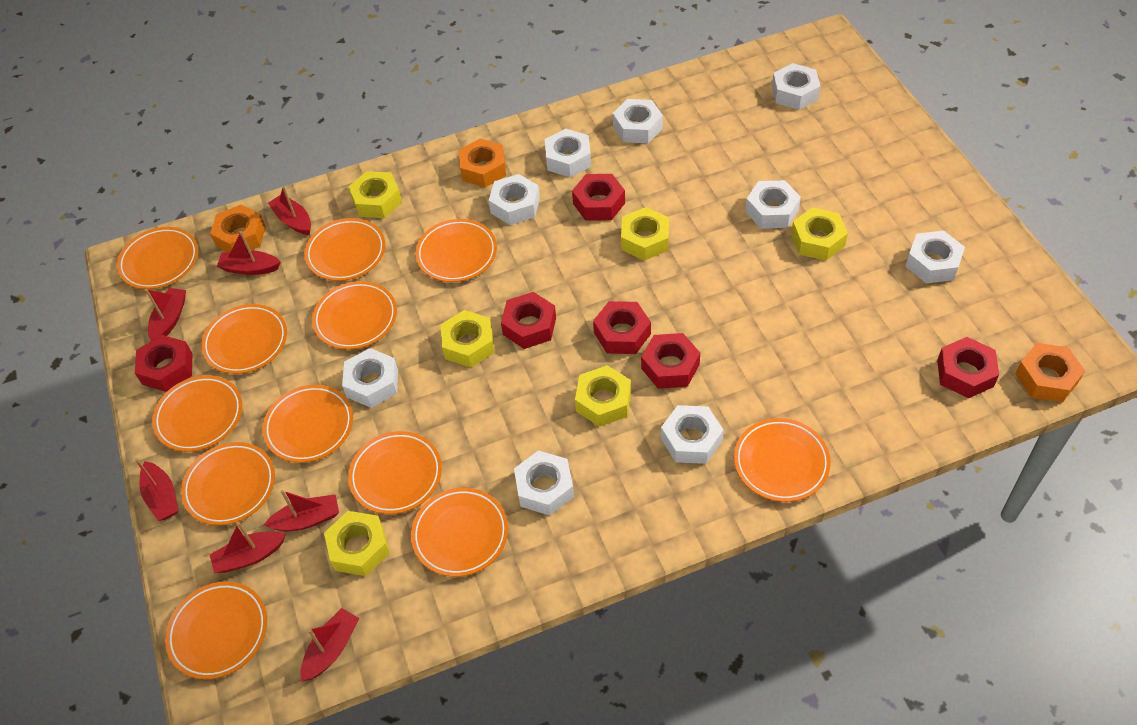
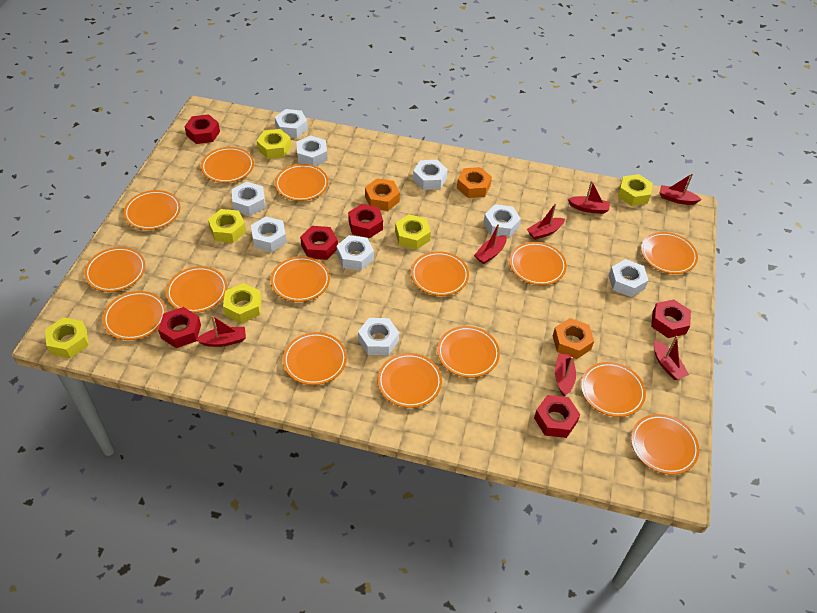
orange plate: 12 -> 15

